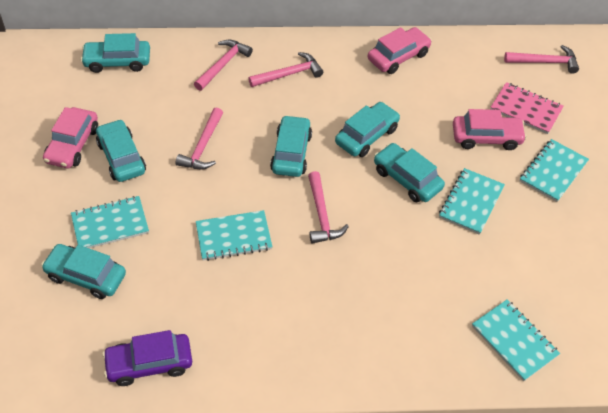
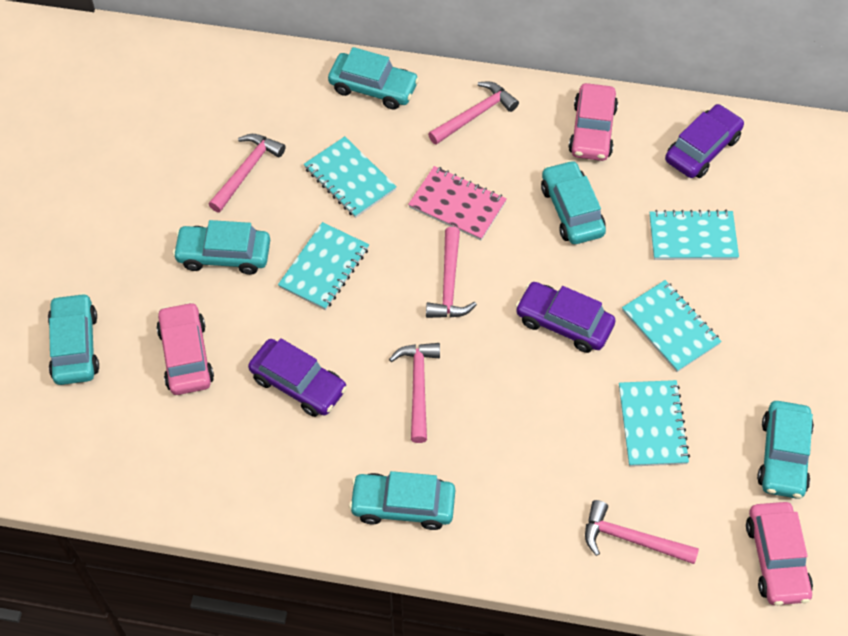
purple car: 1 -> 3

